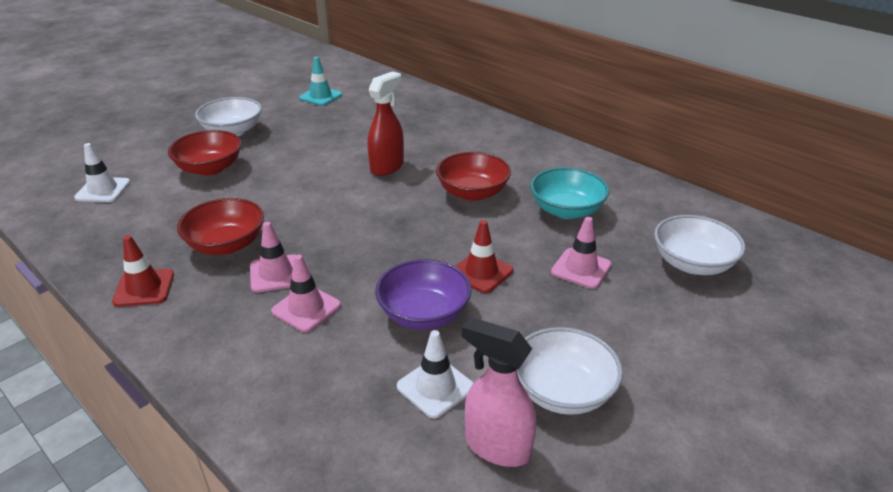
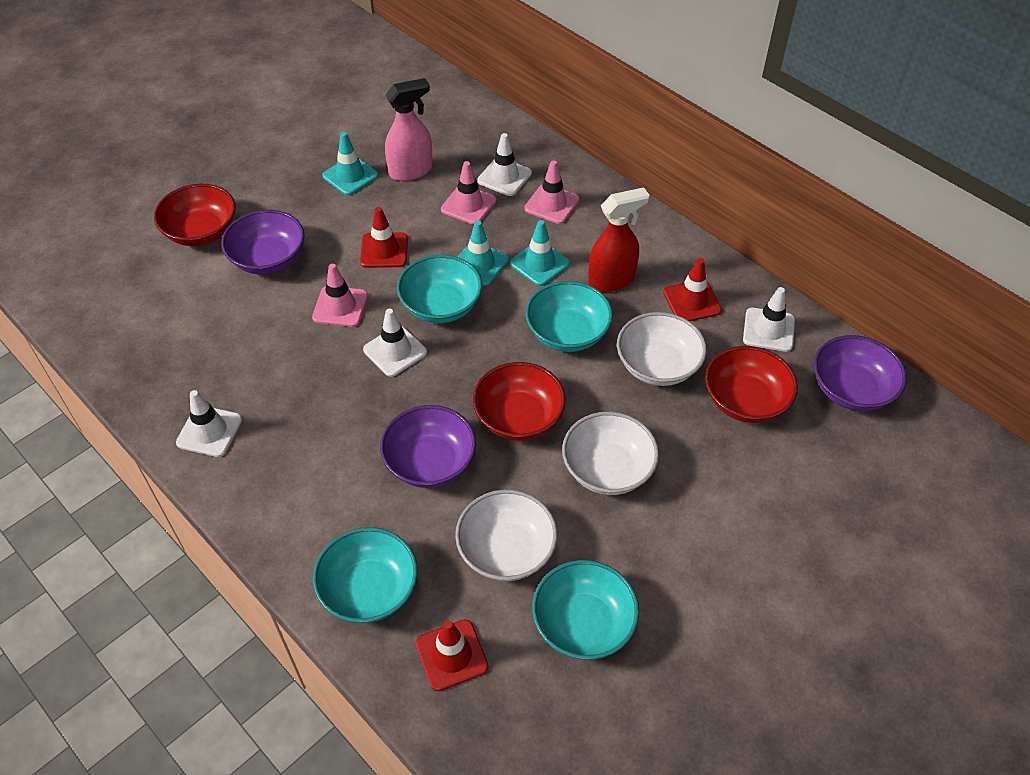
purple bowl: 1 -> 3
red traffic cone: 2 -> 3
turquoise bowl: 1 -> 4
turquoise traffic cone: 1 -> 3
white traffic cone: 2 -> 4

